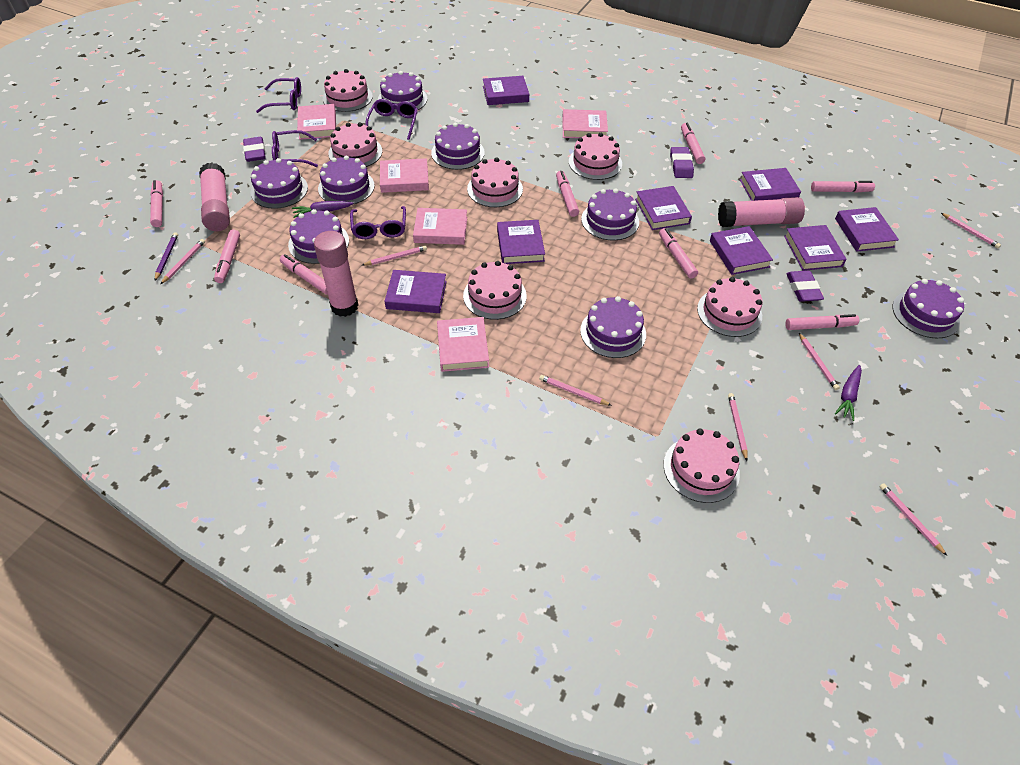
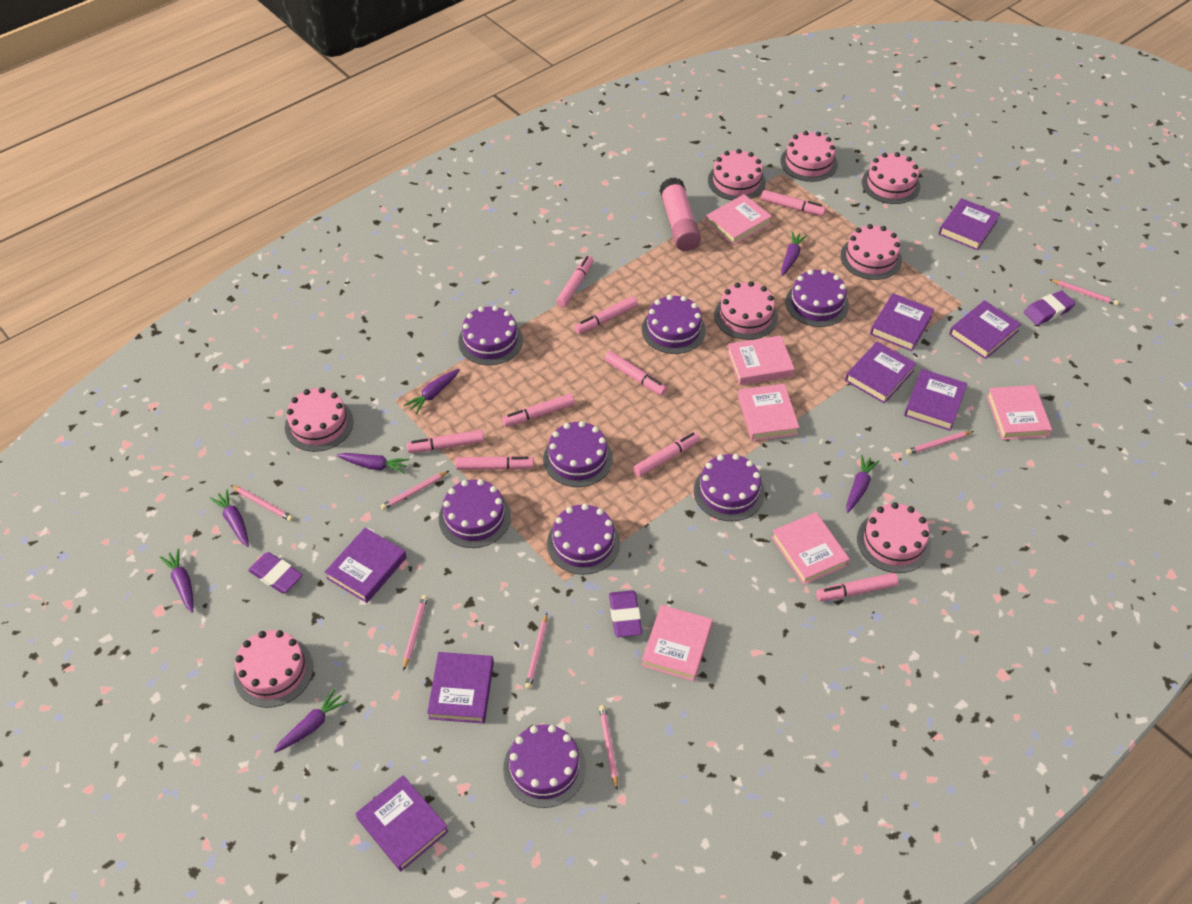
pink book: 5 -> 6
pink cake: 7 -> 8
pink glue stick: 3 -> 1
pink marker: 8 -> 9
purple carrot: 2 -> 7
purple glasses: 4 -> 0
purple pencil: 1 -> 0

